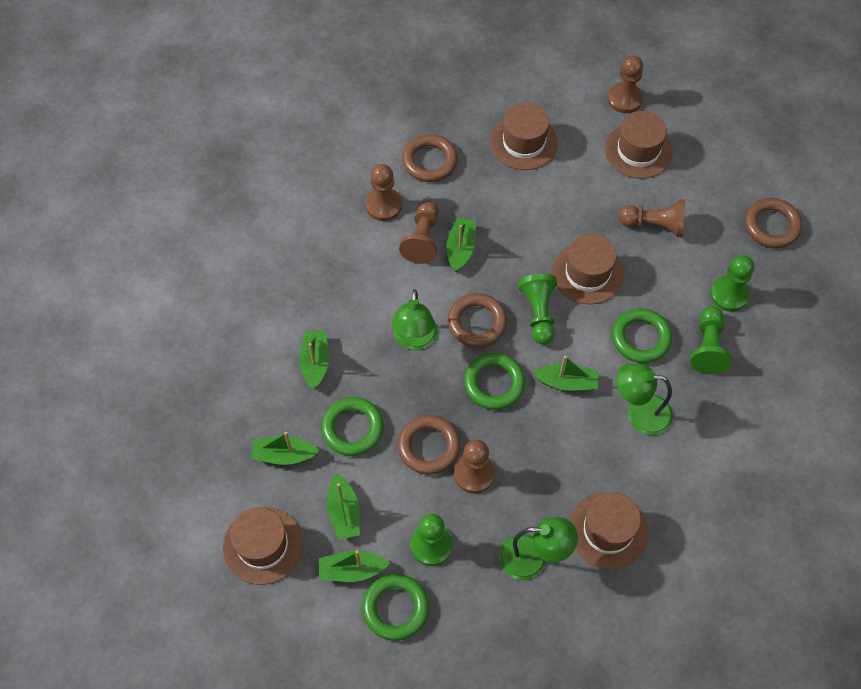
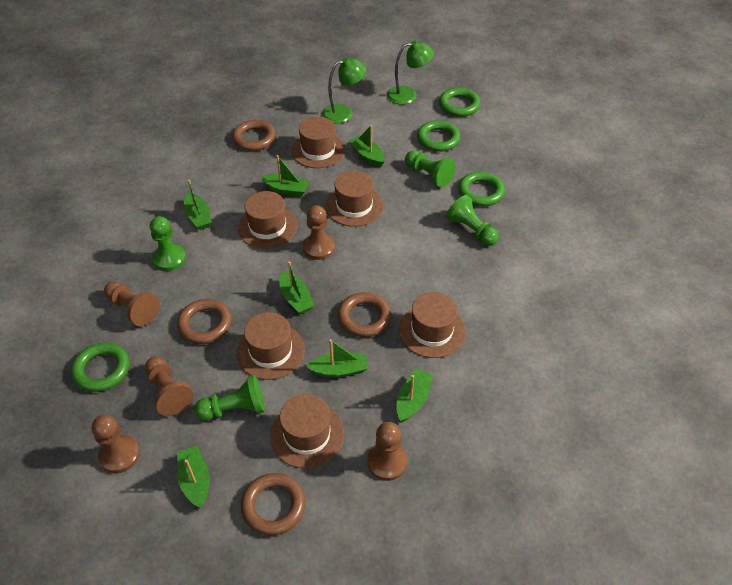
brown hat: 5 -> 6
green boat: 6 -> 7
green lamp: 3 -> 2

